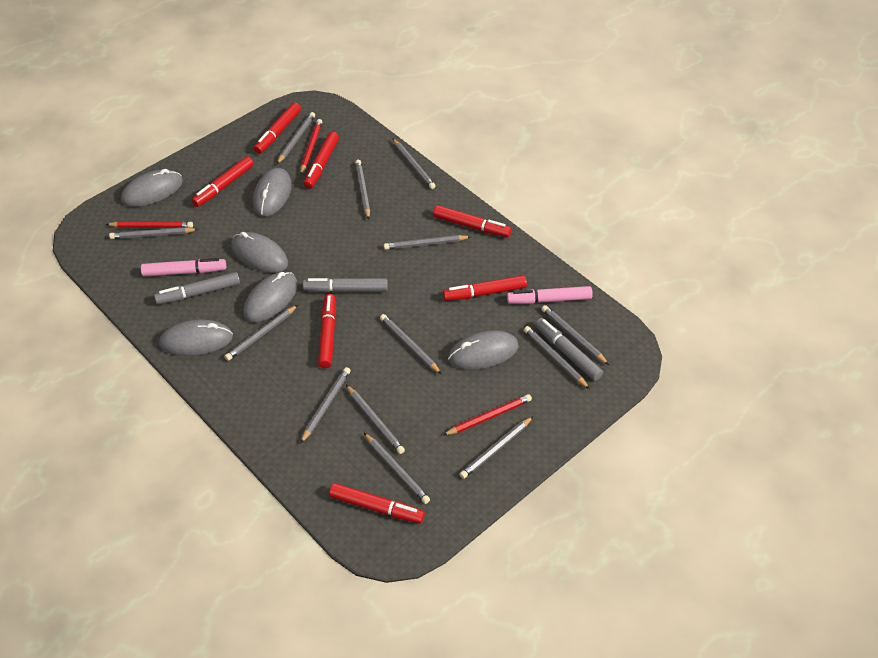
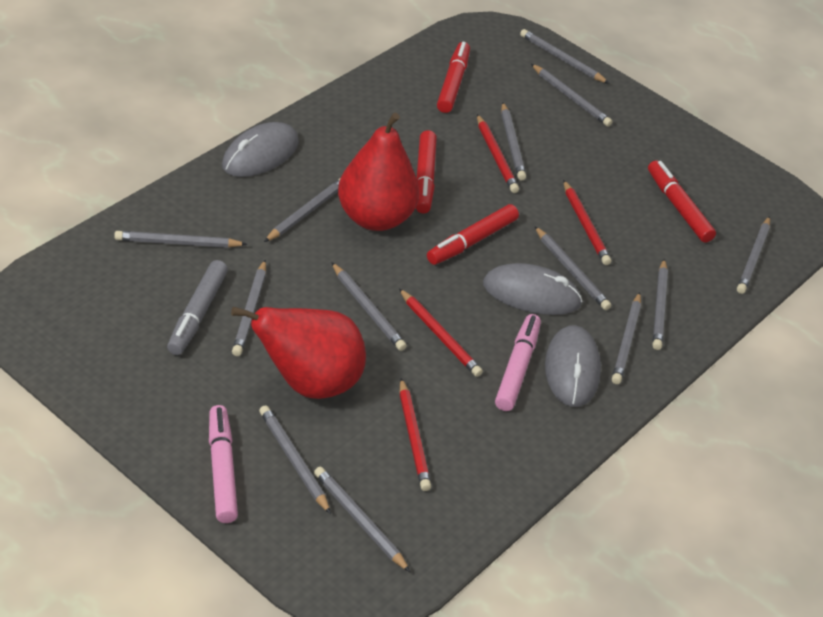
grey marker: 3 -> 1
grey mouse: 6 -> 3
red marker: 7 -> 4
red pear: 0 -> 2
red pencil: 3 -> 4

